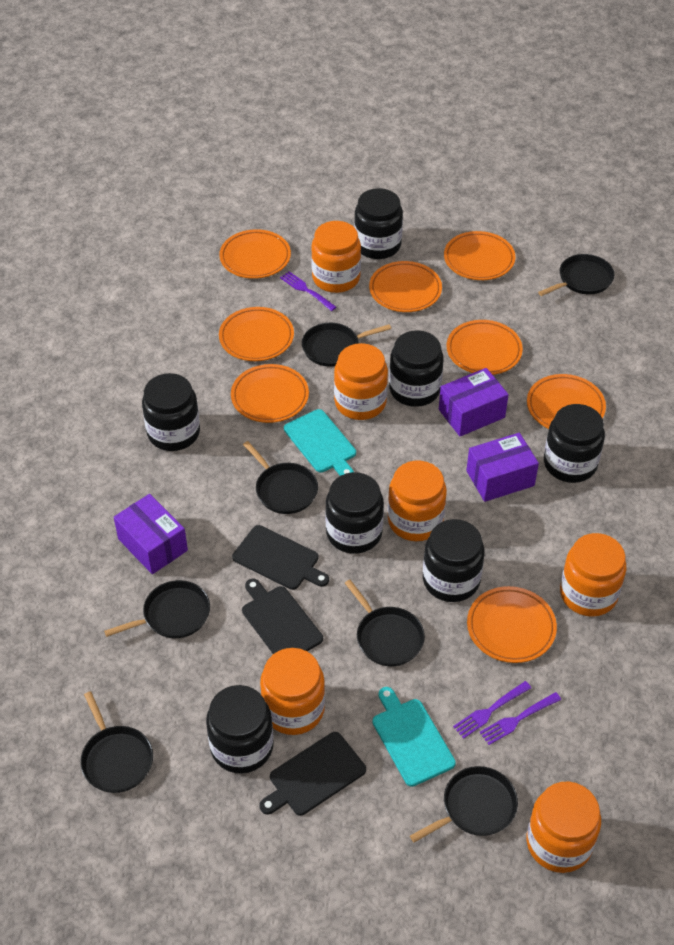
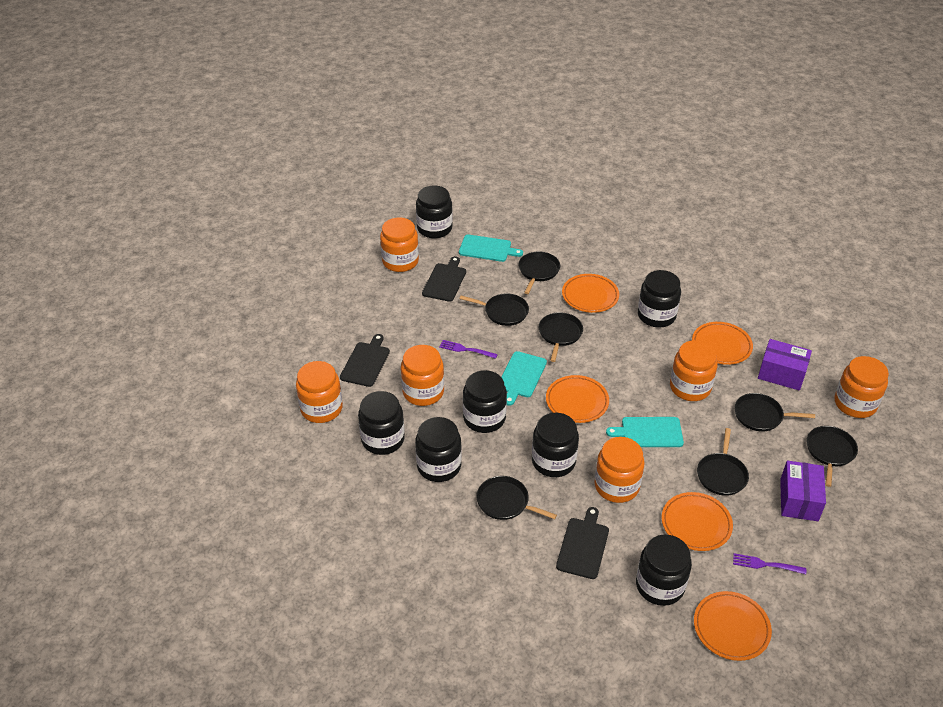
orange plate: 8 -> 5
purple box: 3 -> 2
purple fork: 3 -> 2
turquoise cutting board: 2 -> 3

